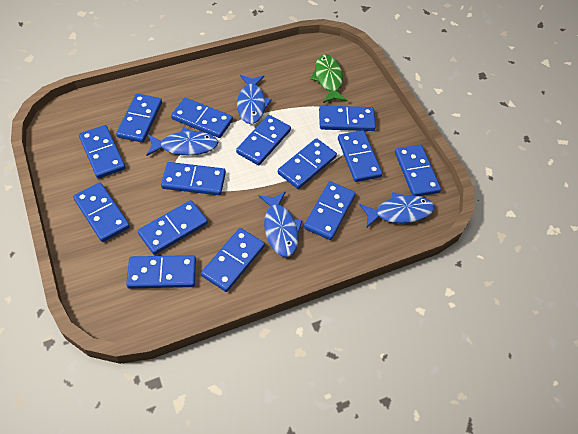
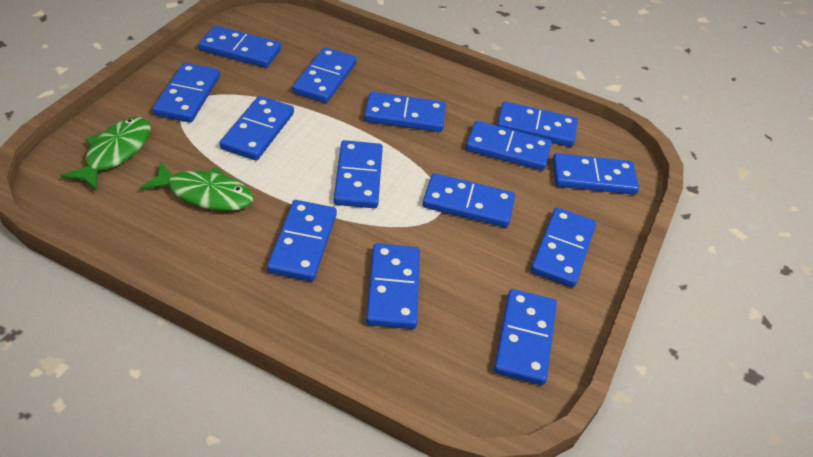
blue fish: 4 -> 0
green fish: 1 -> 2

